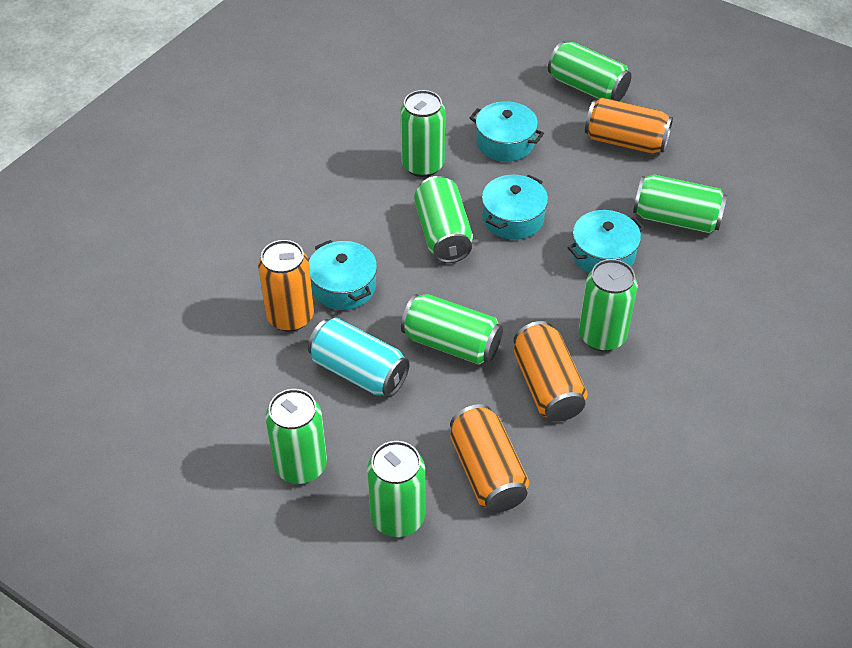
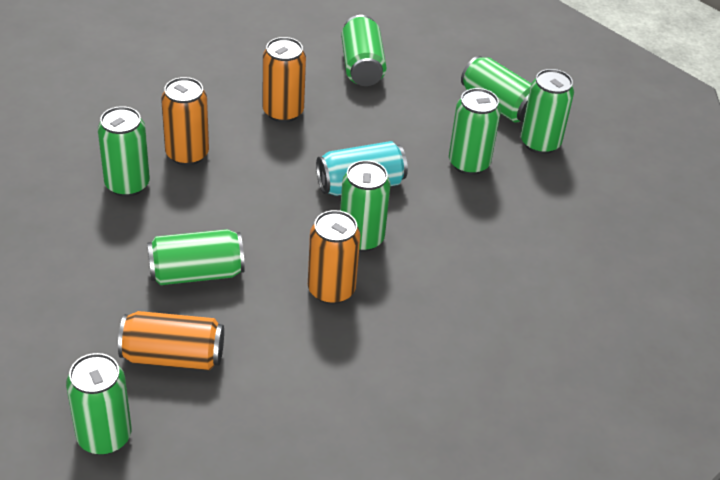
turquoise pot: 4 -> 0

